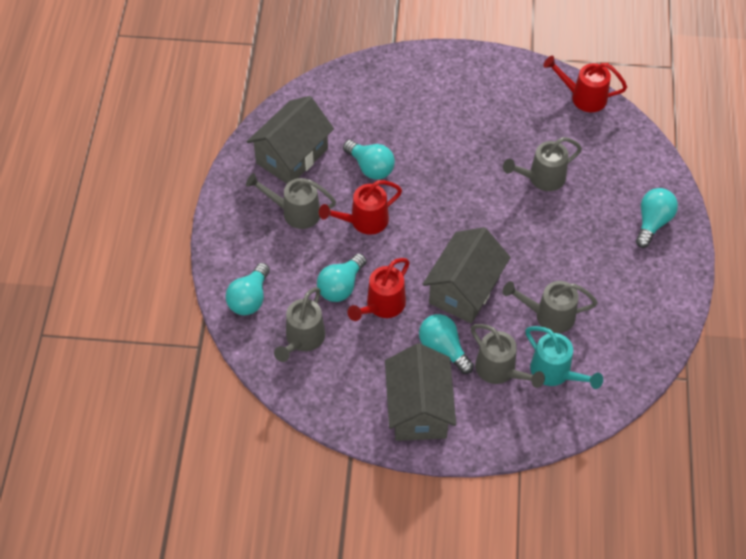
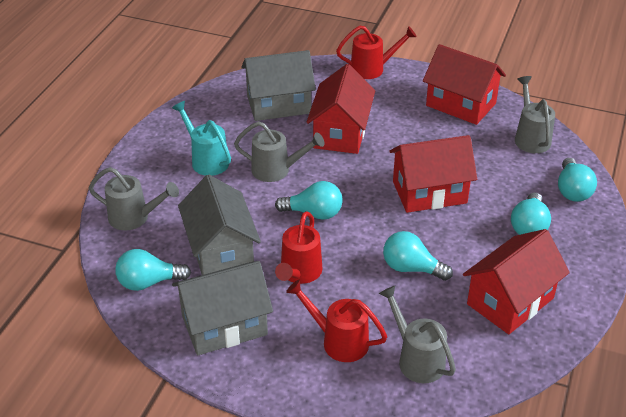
grey watering can: 5 -> 4
red house: 0 -> 4

